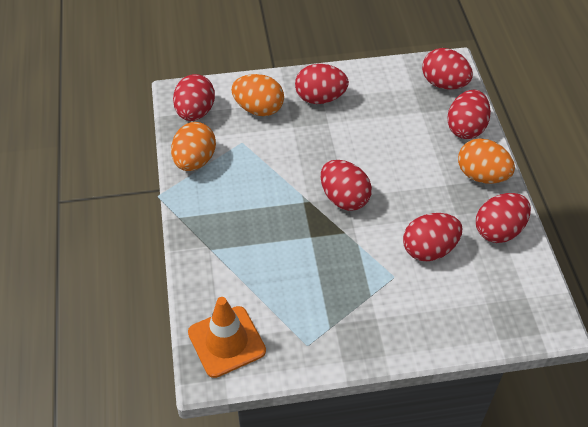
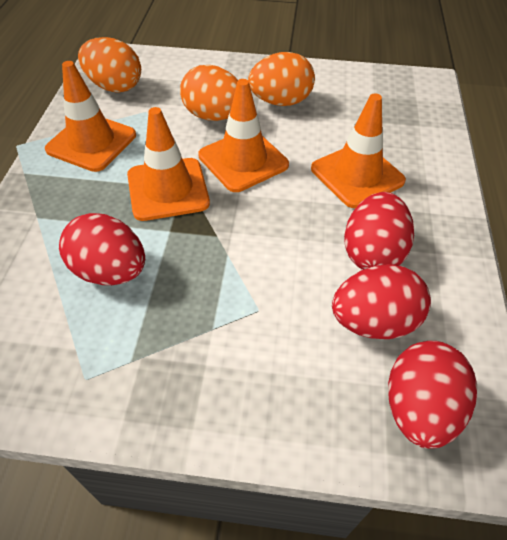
orange traffic cone: 1 -> 4
red egg: 7 -> 4

